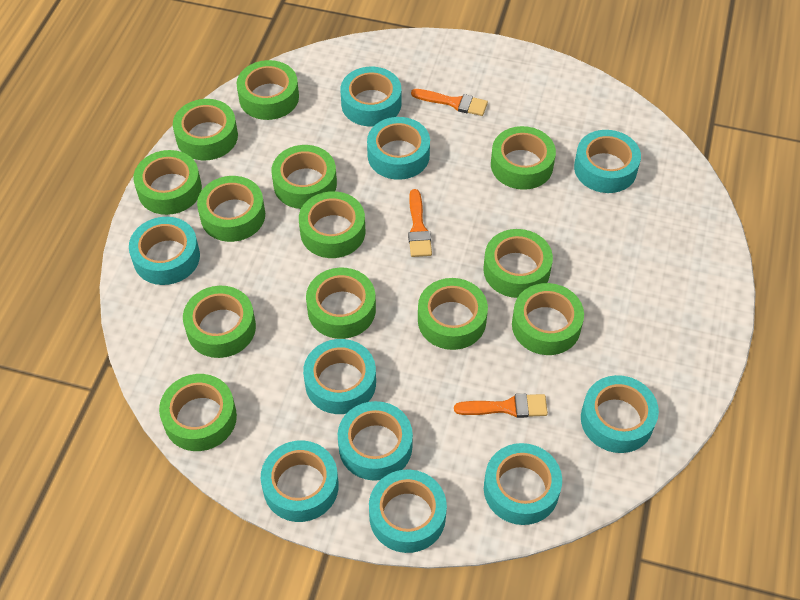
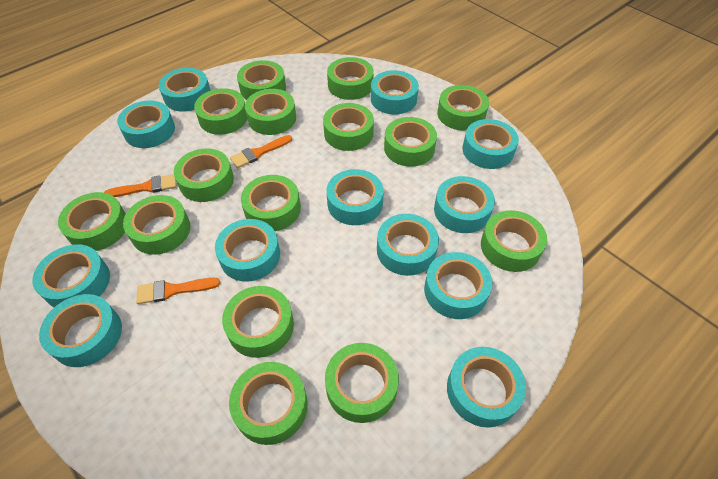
green tape: 13 -> 15
turquoise tape: 10 -> 12

